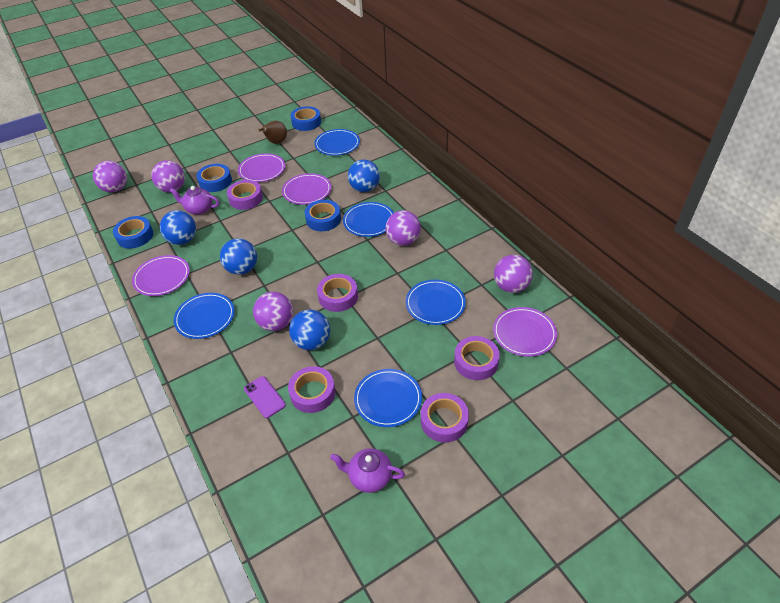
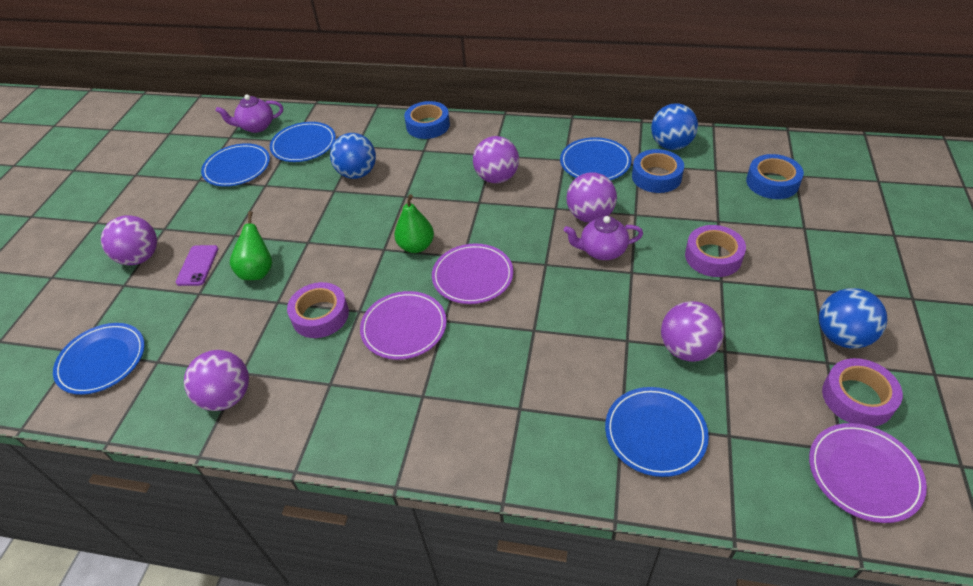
blue ball: 4 -> 3
blue tape: 4 -> 3
brown pear: 1 -> 0
green pear: 0 -> 2
purple plate: 4 -> 3
purple tape: 5 -> 3

